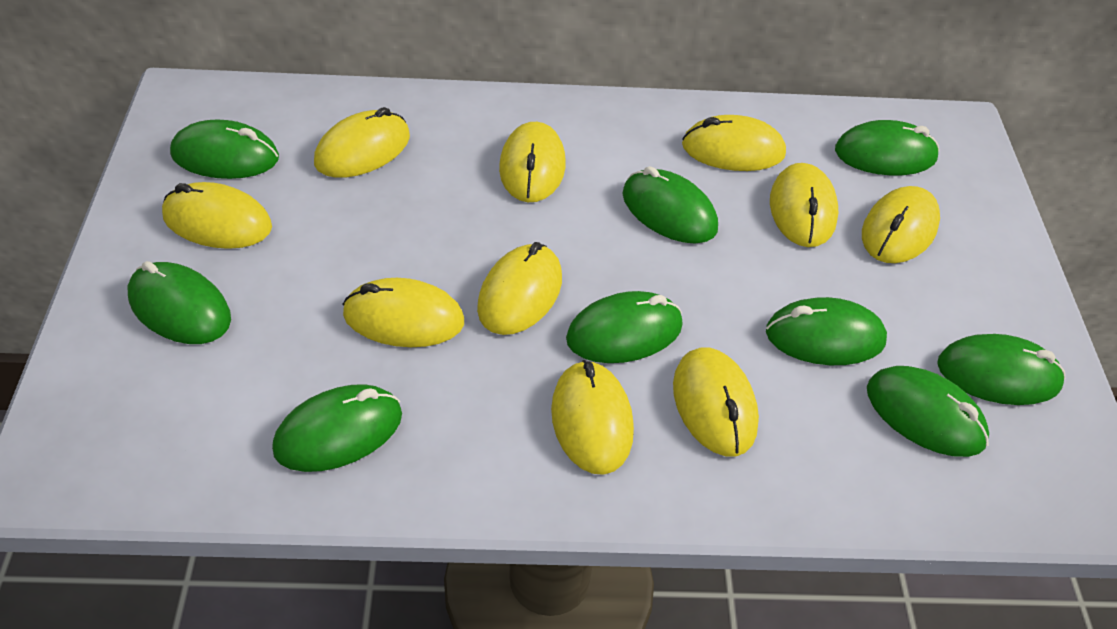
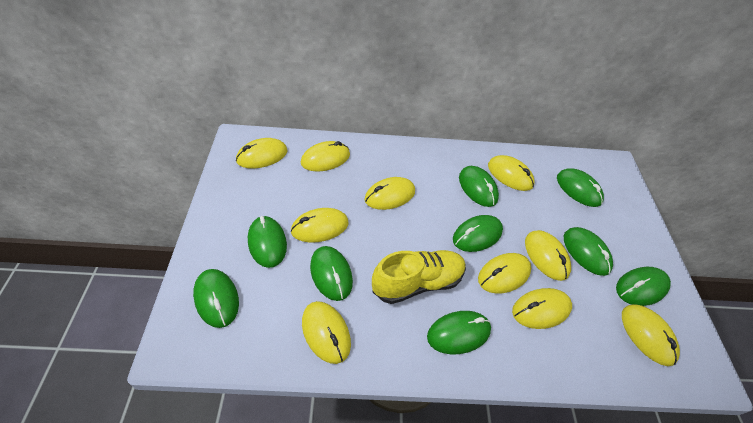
yellow shoe: 0 -> 1

